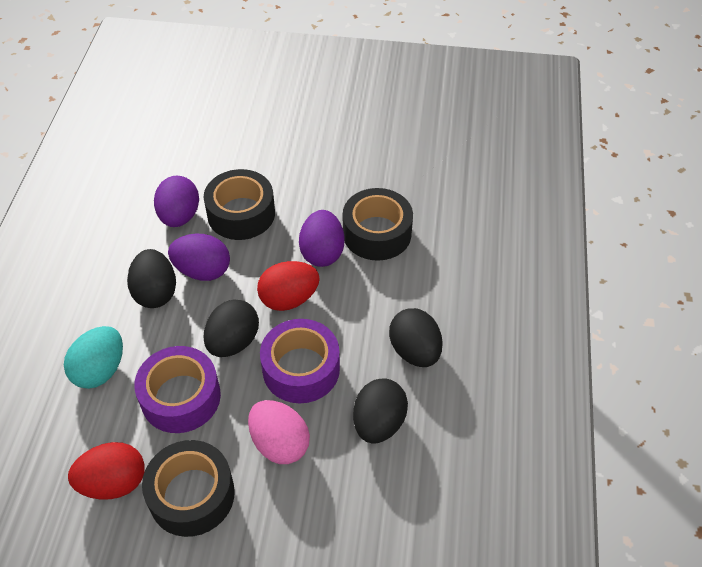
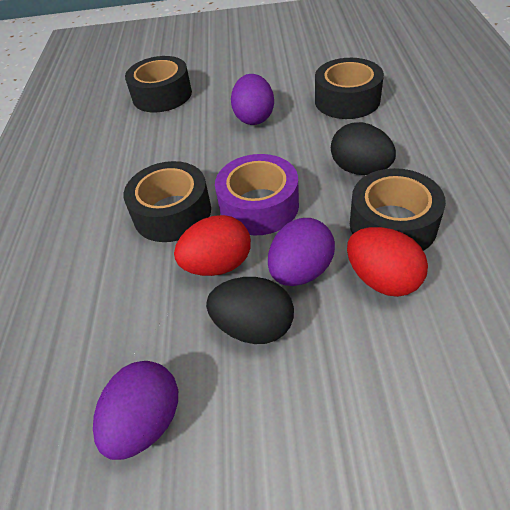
black egg: 4 -> 2
black tape: 3 -> 4
pink egg: 1 -> 0
purple tape: 2 -> 1
turquoise egg: 1 -> 0

